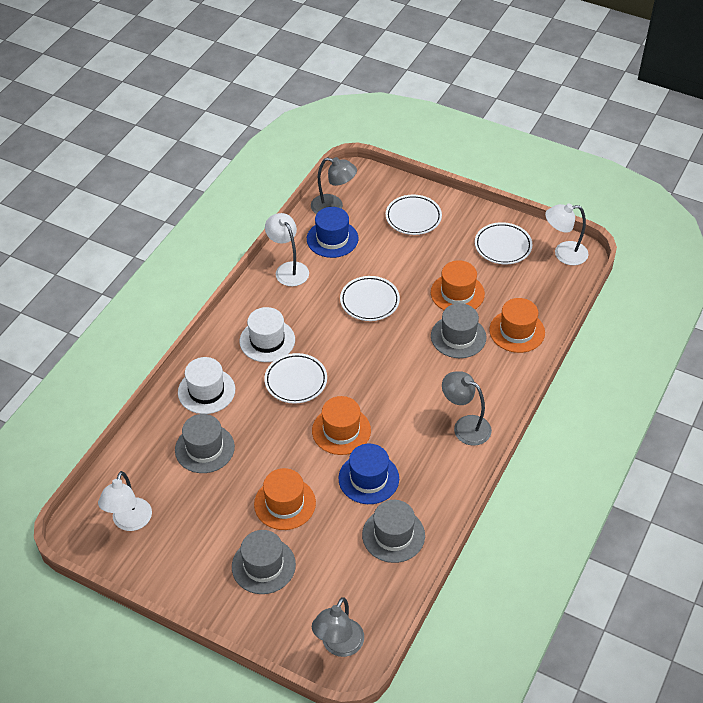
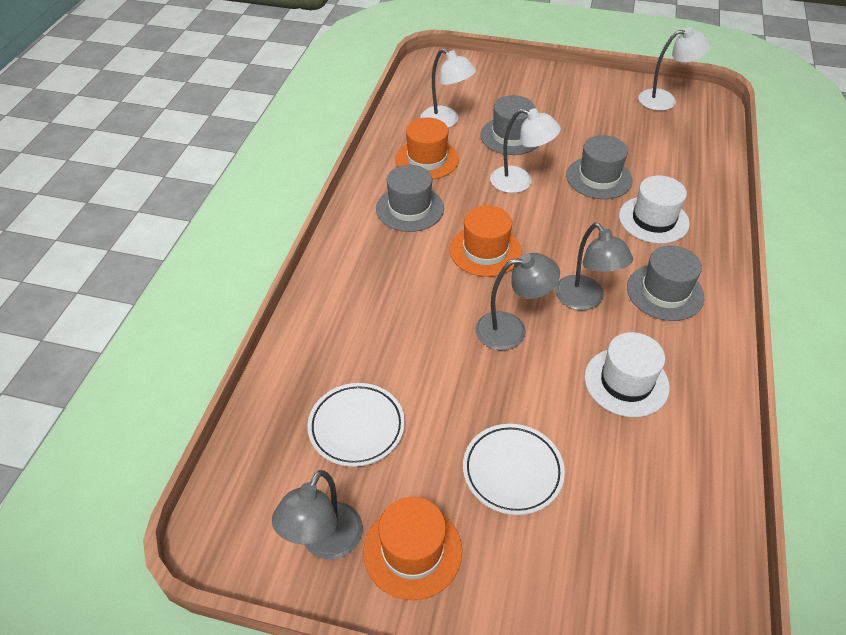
blue hat: 2 -> 0
orange hat: 4 -> 3
white plate: 4 -> 2

